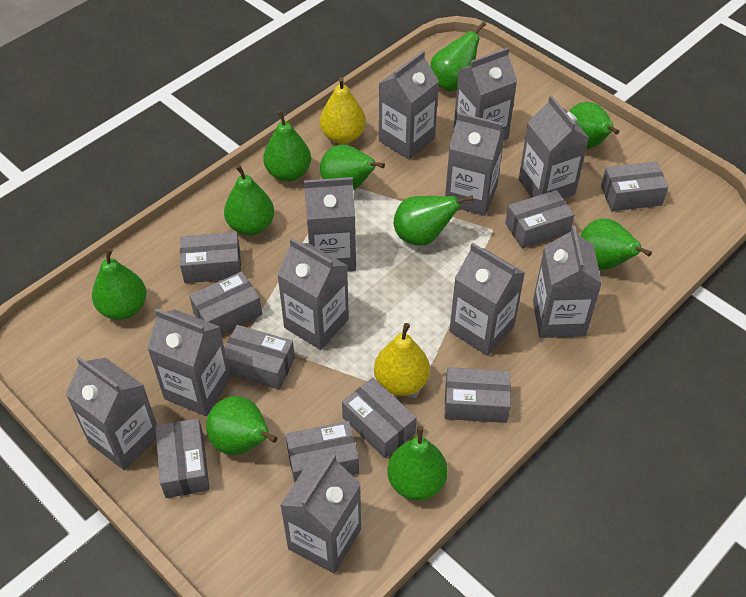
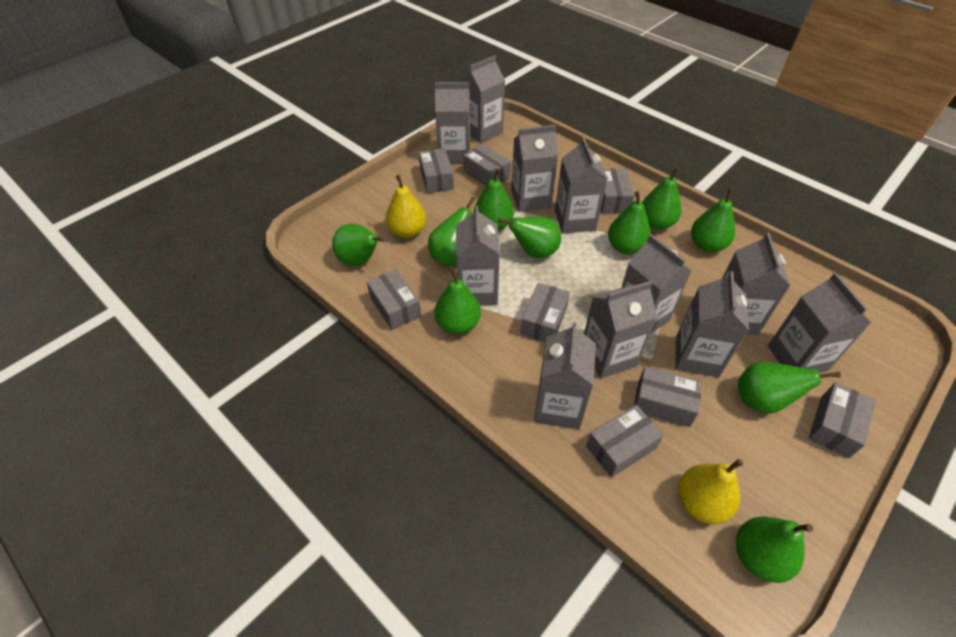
grey box: 9 -> 8

